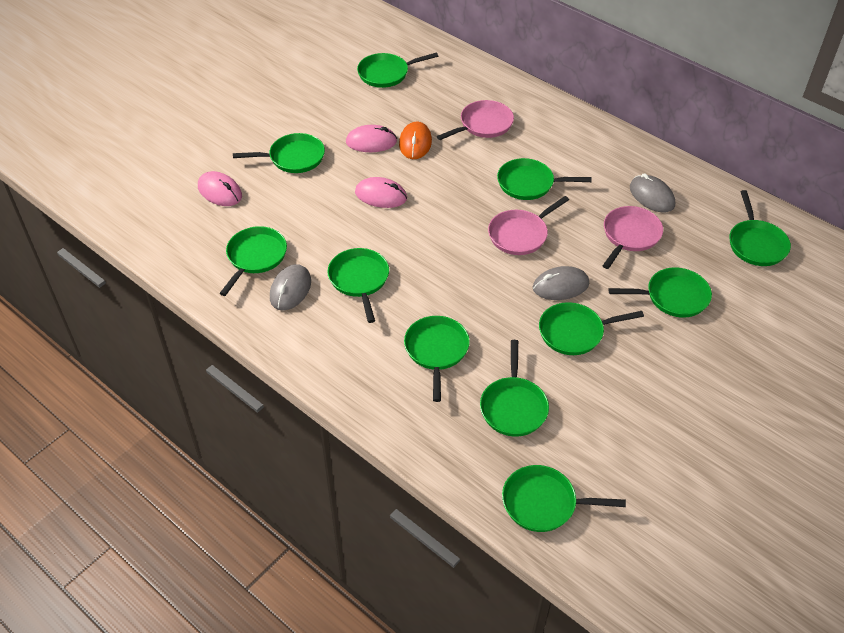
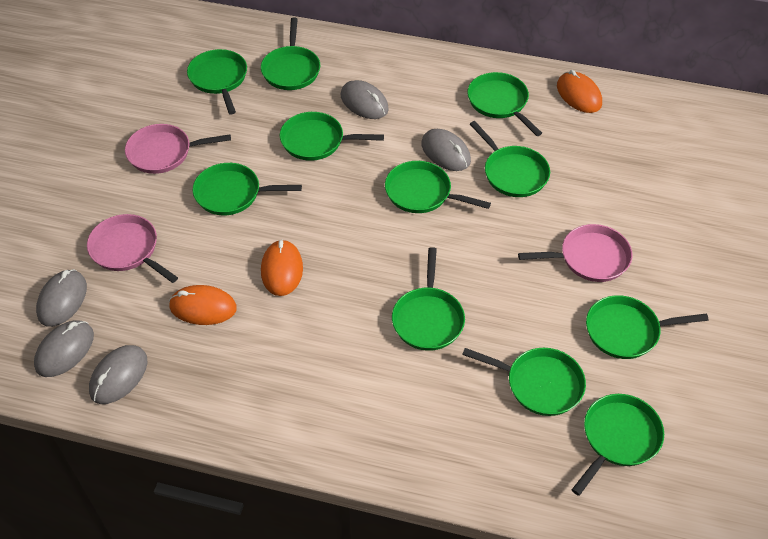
grey mouse: 3 -> 5
orange mouse: 1 -> 3
pink mouse: 3 -> 0

